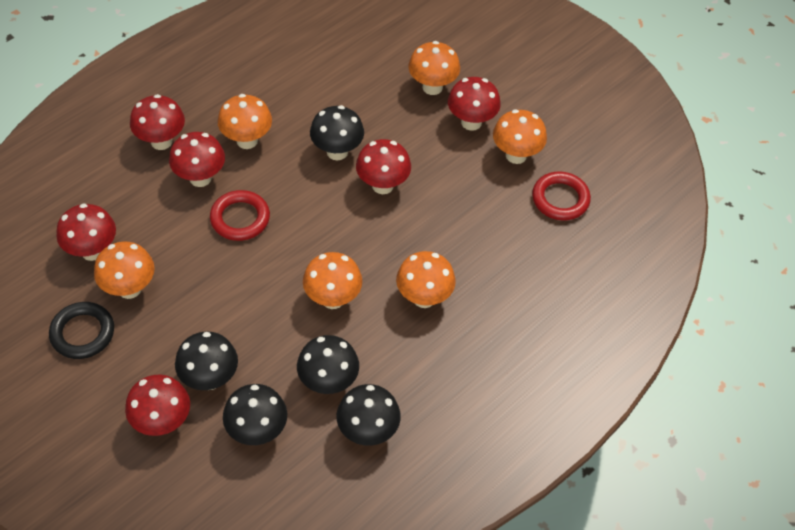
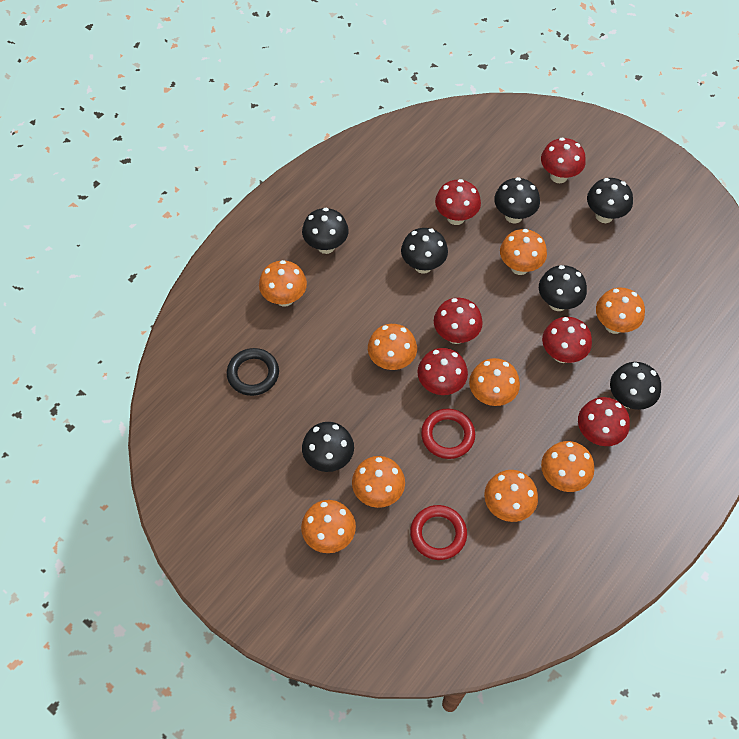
black mushroom: 5 -> 7
orange mushroom: 6 -> 9

